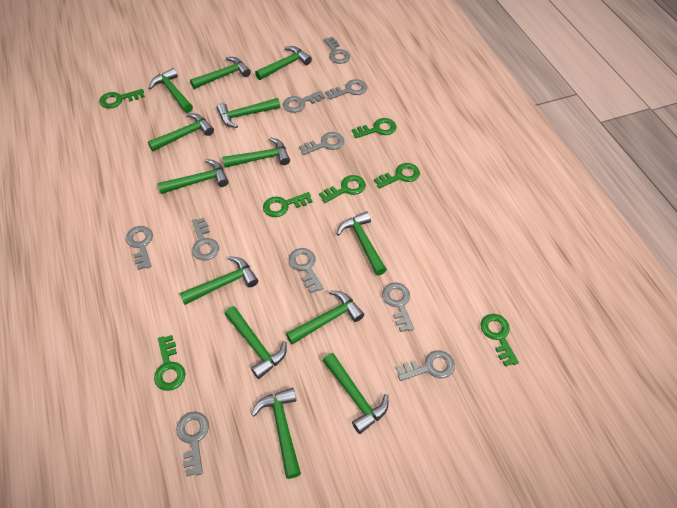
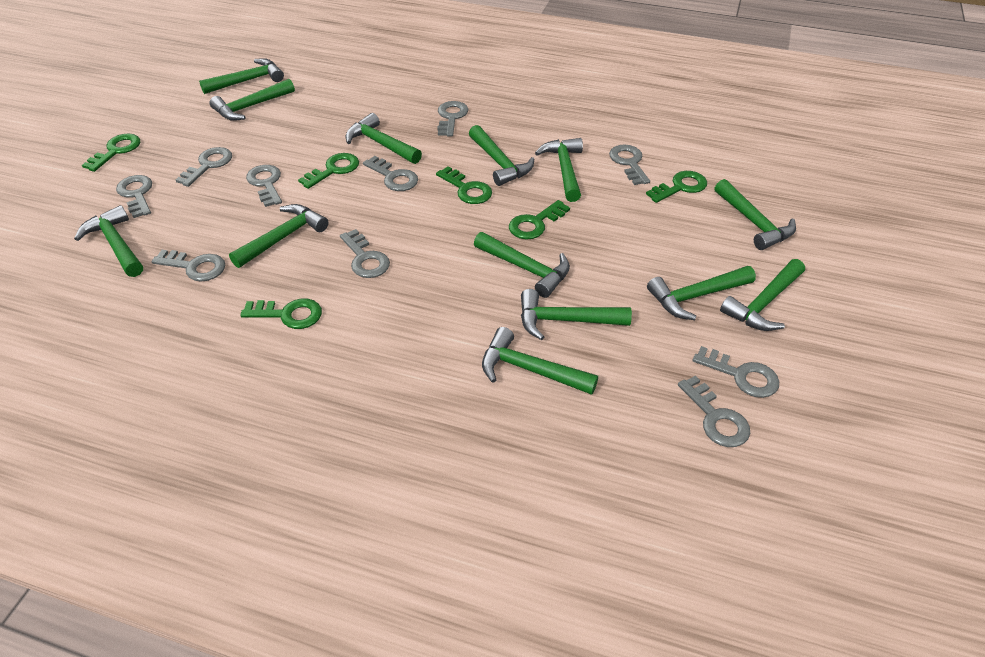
green key: 7 -> 6

